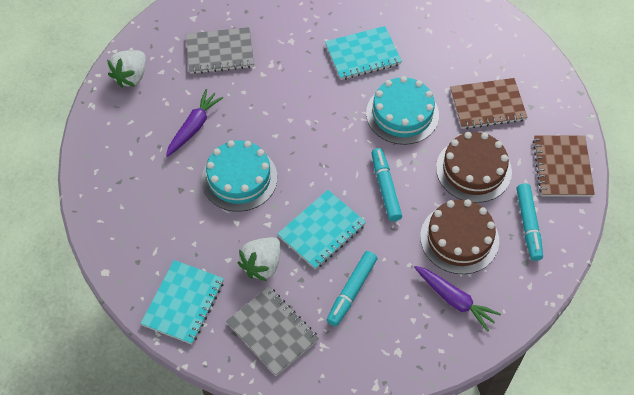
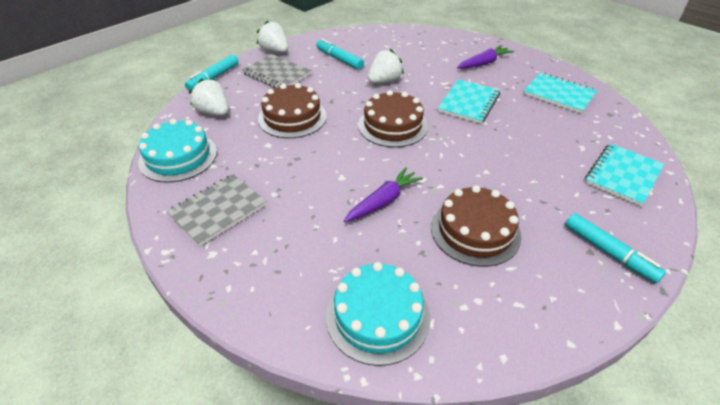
brown cake: 2 -> 3
brown notebook: 2 -> 0
white strawberry: 2 -> 3

